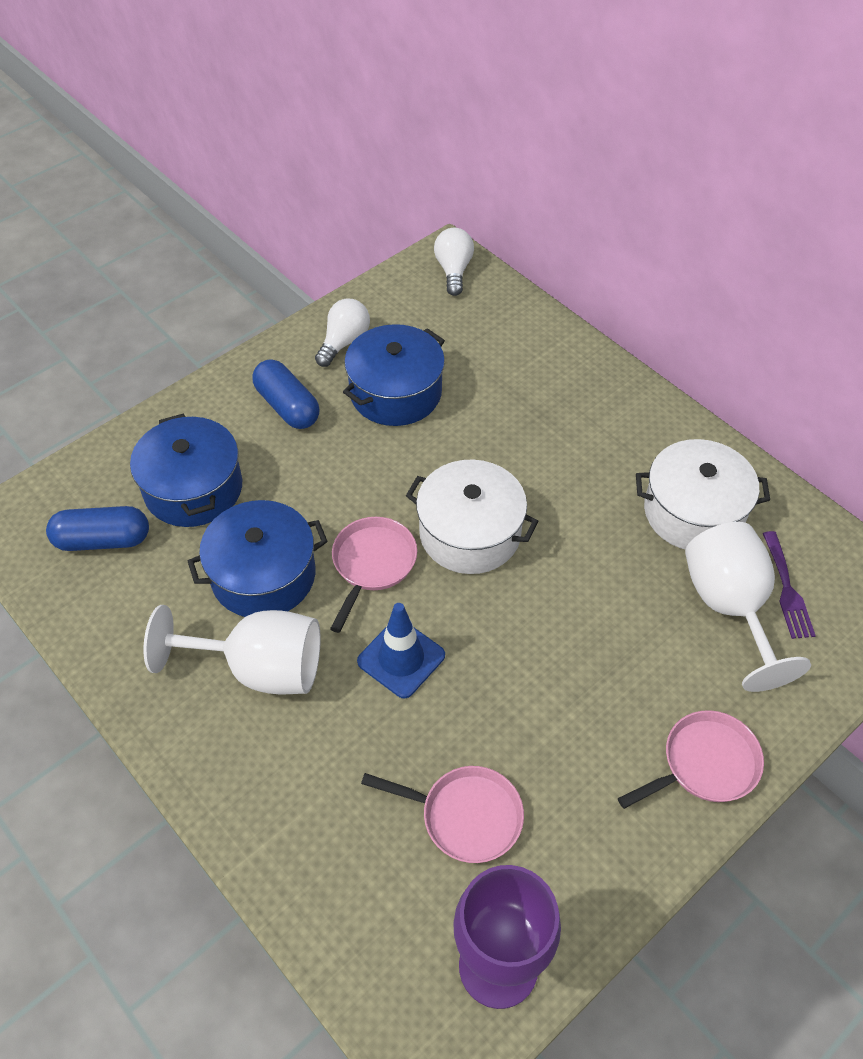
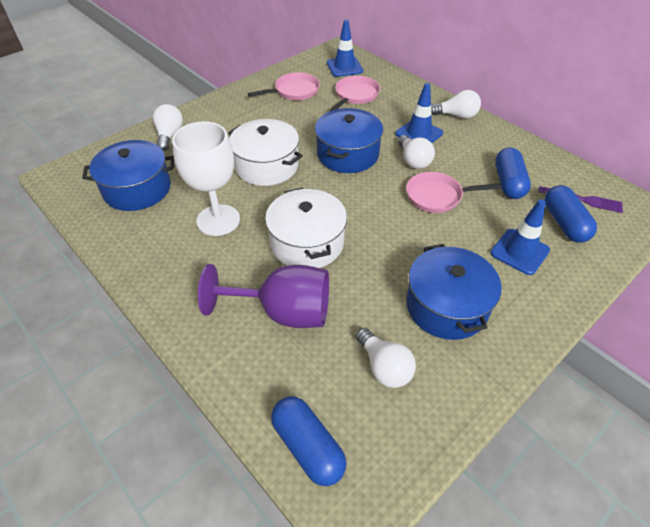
blue capsule: 2 -> 3
blue traffic cone: 1 -> 3
white goblet: 2 -> 1
white light bulb: 2 -> 4

